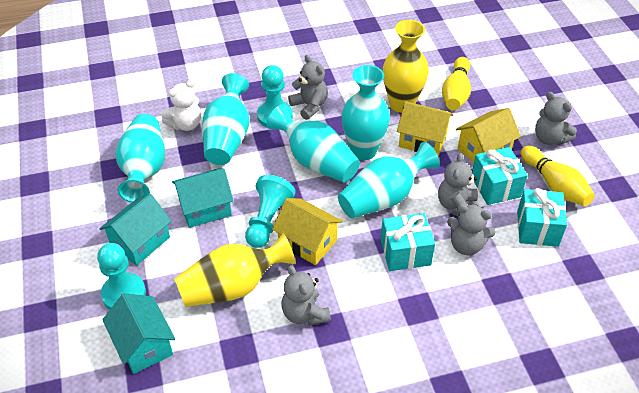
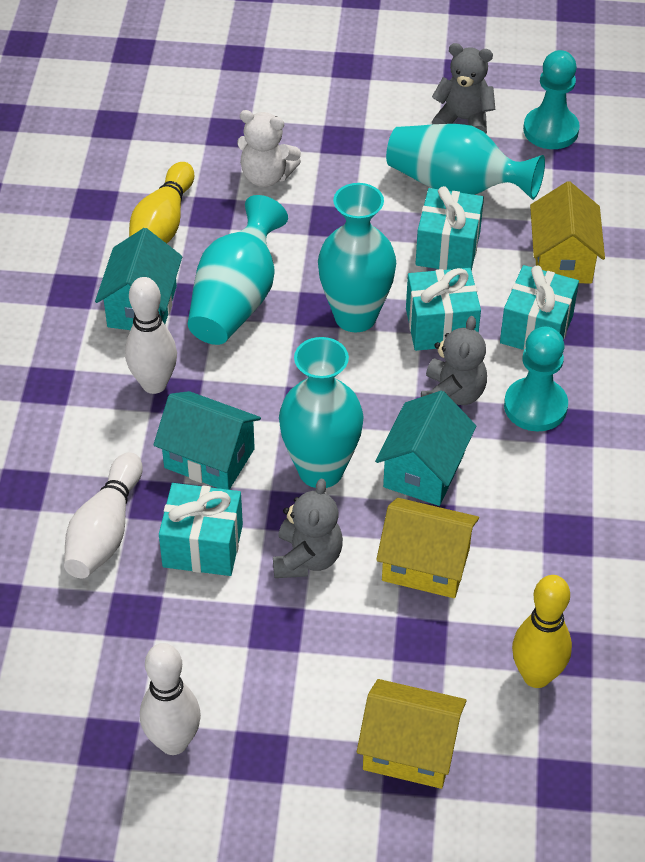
grey teddy bear: 5 -> 3
turquoise gift: 3 -> 4
turquoise pawn: 3 -> 2
turquoise vase: 5 -> 4
white bowling pin: 0 -> 3
yellow vase: 2 -> 0

